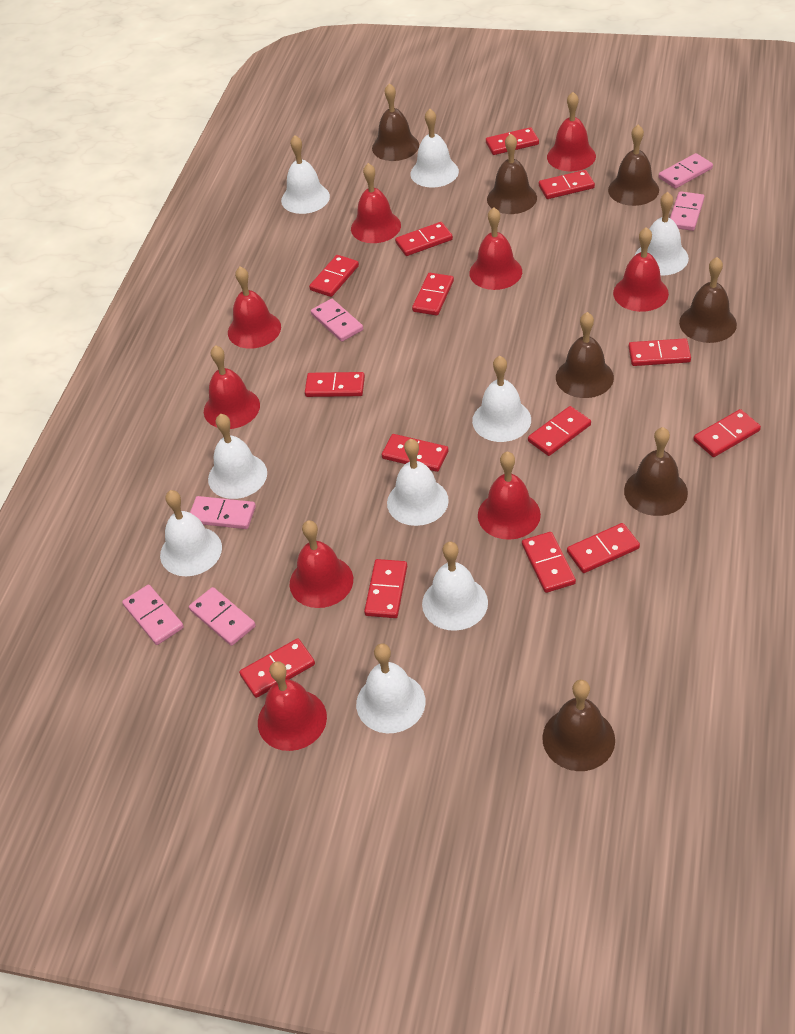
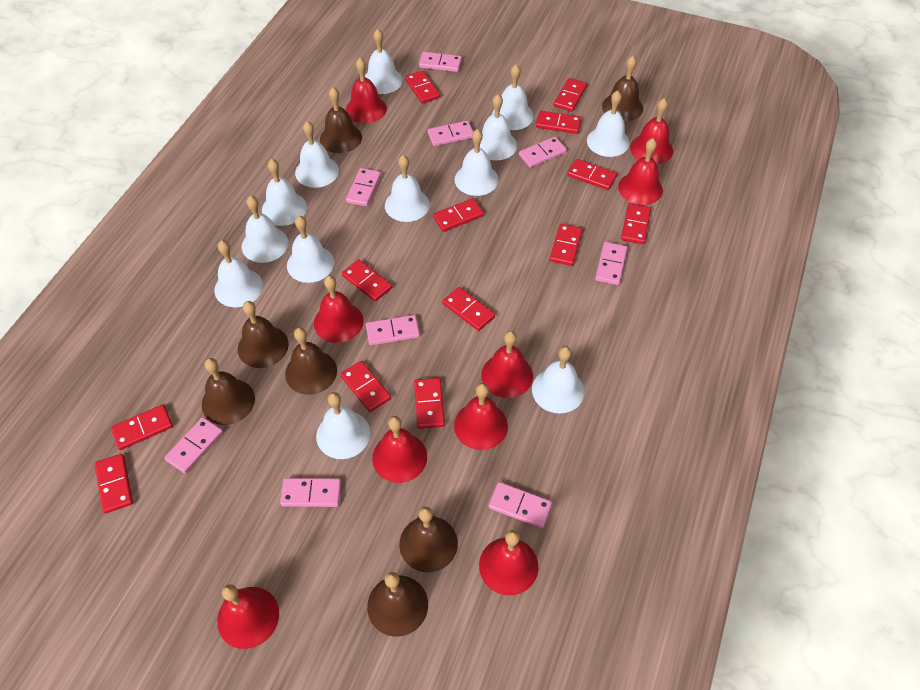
pink domino: 6 -> 9
red domino: 14 -> 13
white bell: 9 -> 13

